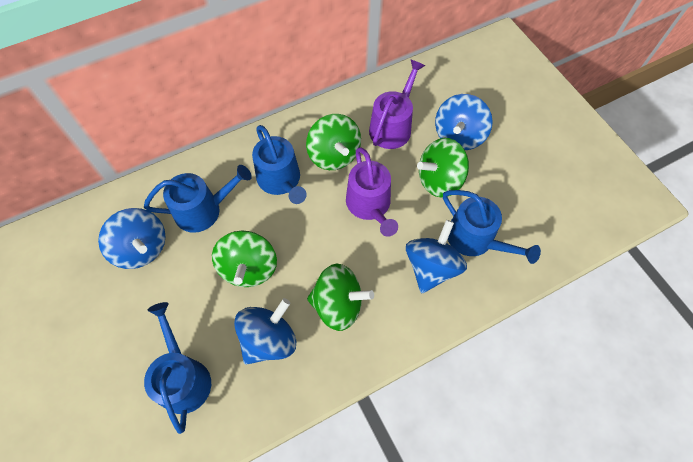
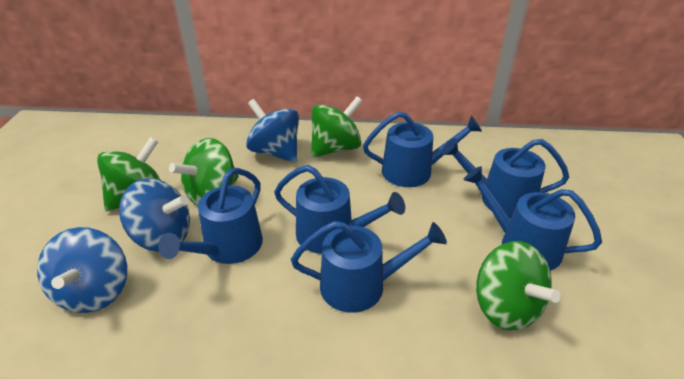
blue spinning top: 4 -> 3
blue watering can: 4 -> 6
purple watering can: 2 -> 0

